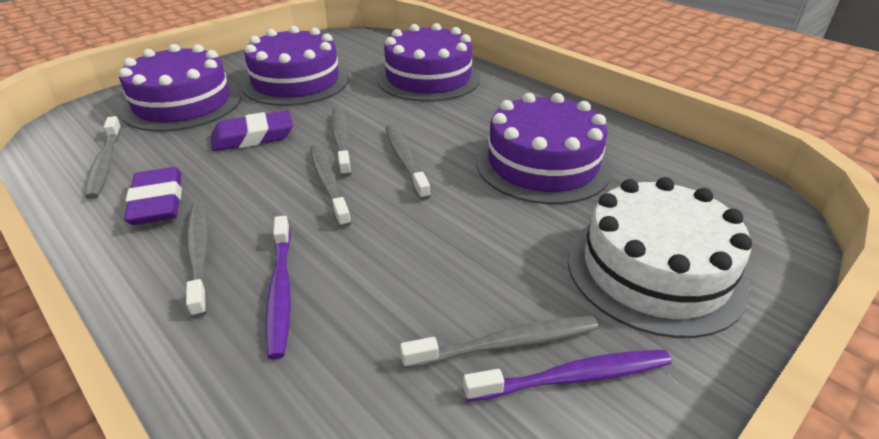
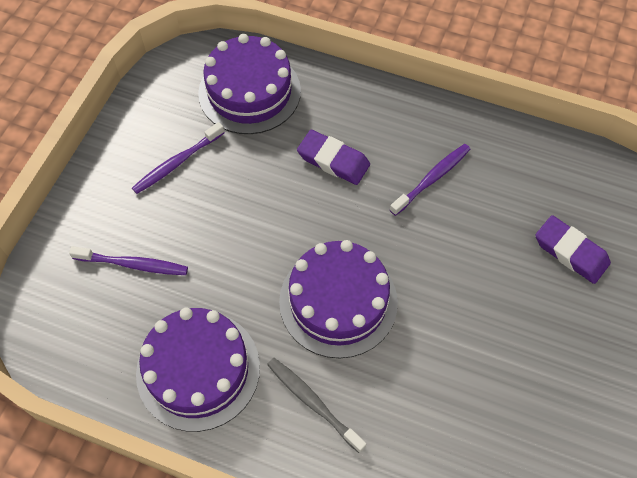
grey toothbrush: 6 -> 1
purple cake: 4 -> 3
purple toothbrush: 2 -> 3
white cake: 1 -> 0

